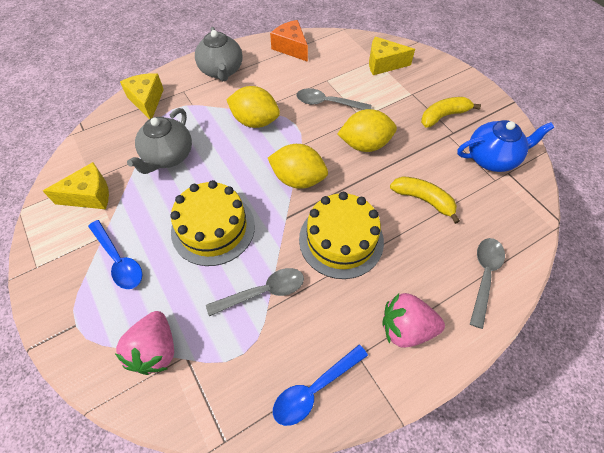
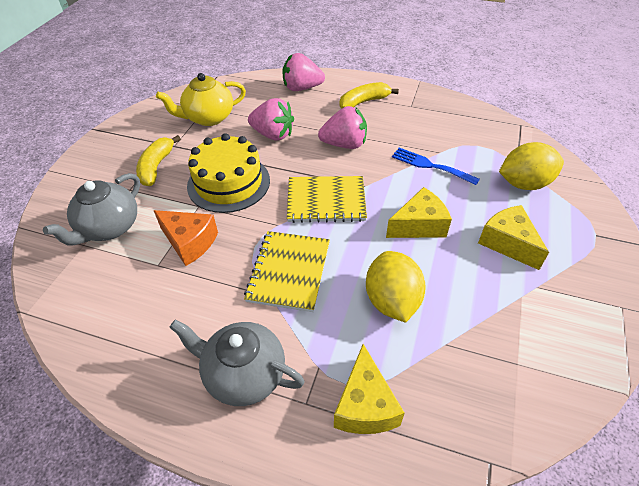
blue fork: 0 -> 1
blue spoon: 2 -> 0
blue teapot: 1 -> 0
grey spoon: 3 -> 0
pink strawberry: 2 -> 3
yellow cake: 2 -> 1
yellow lemon: 3 -> 2
yellow notebook: 0 -> 2
yellow teapot: 0 -> 1

